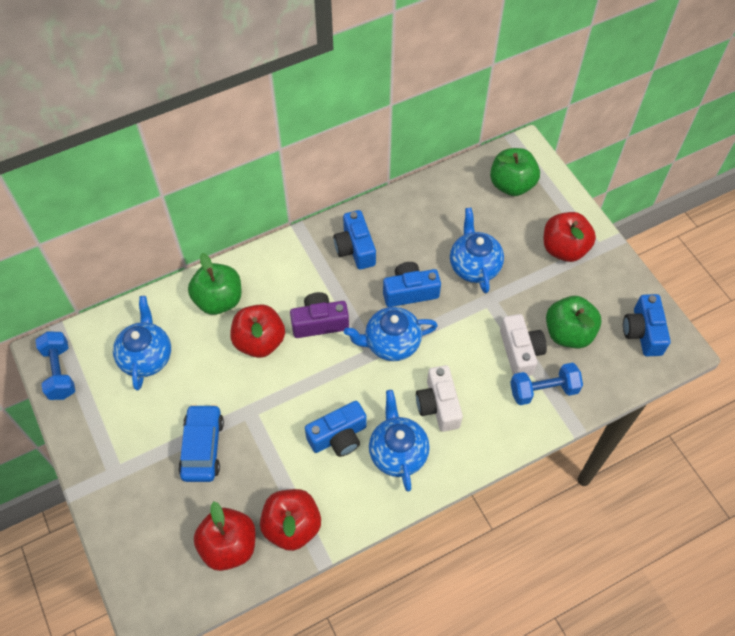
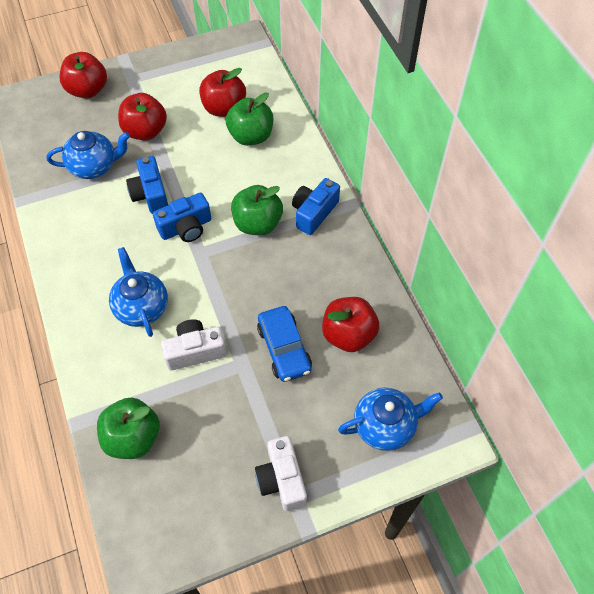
blue camera: 4 -> 3
blue dumbbell: 2 -> 0
blue teapot: 4 -> 3
purple camera: 1 -> 0

